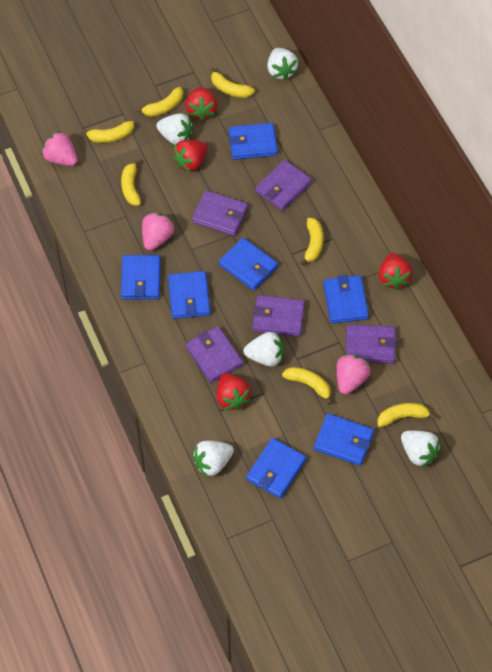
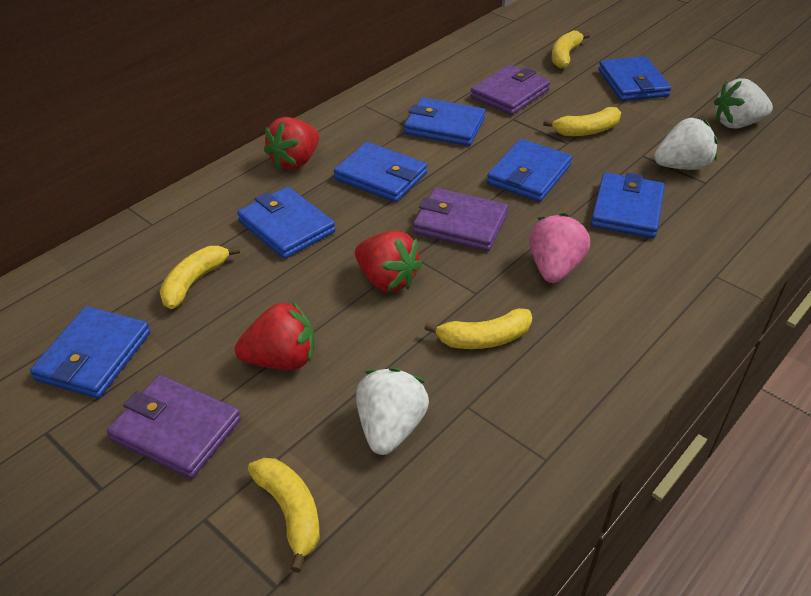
pink strawberry: 3 -> 1
purple wallet: 5 -> 3
red strawberry: 4 -> 3
white strawberry: 5 -> 3
yellow banana: 7 -> 5

